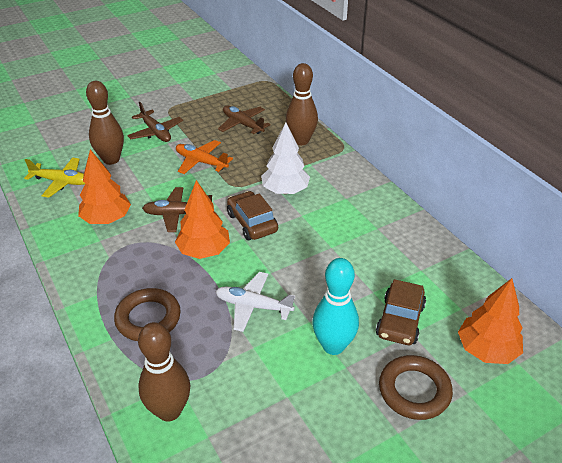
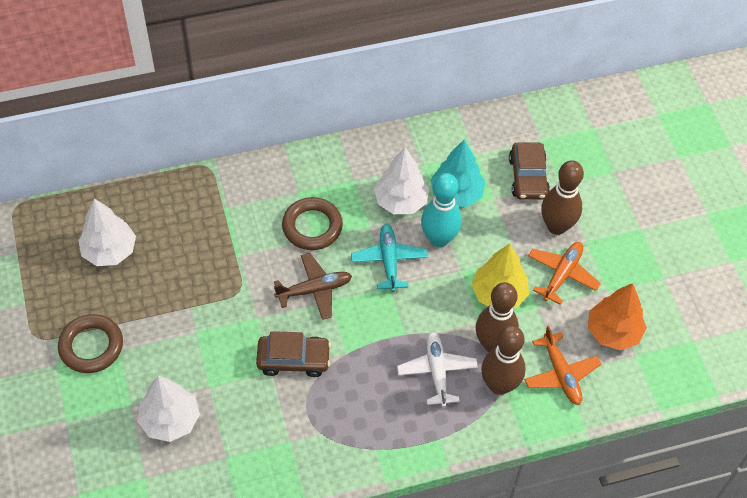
brown plane: 3 -> 1
orange plane: 1 -> 2
orange tree: 3 -> 1
turquoise plane: 0 -> 1
turquoise tree: 0 -> 1
white tree: 1 -> 3
yellow plane: 1 -> 0
yellow tree: 0 -> 1

